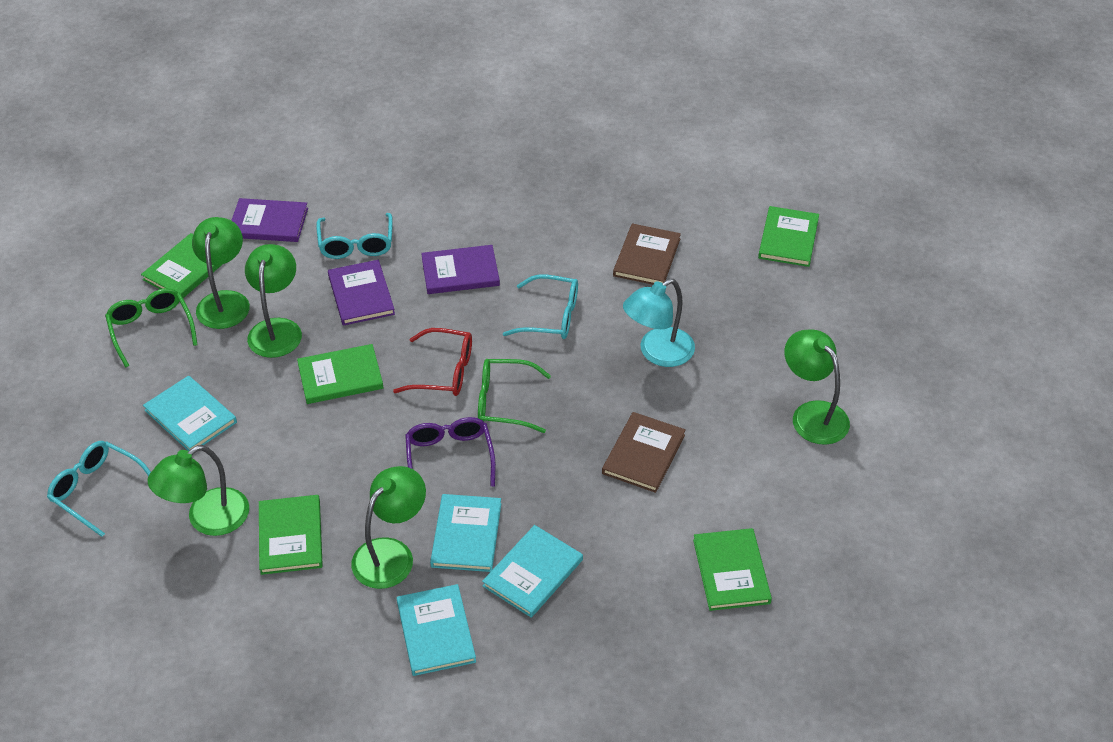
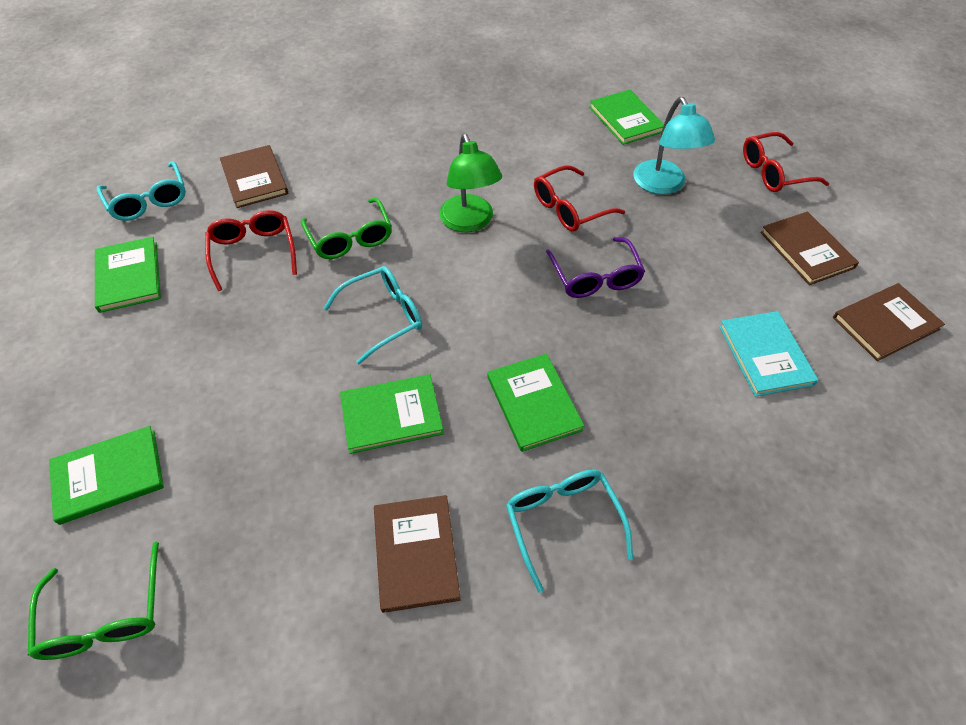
brown book: 2 -> 4
green lamp: 5 -> 1
purple book: 3 -> 0
red glasses: 1 -> 3
turquoise book: 4 -> 1

